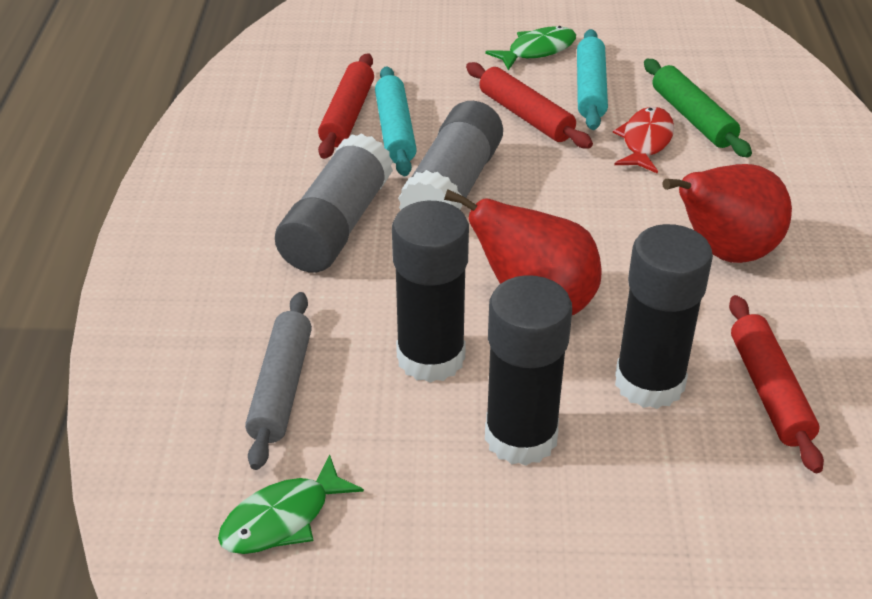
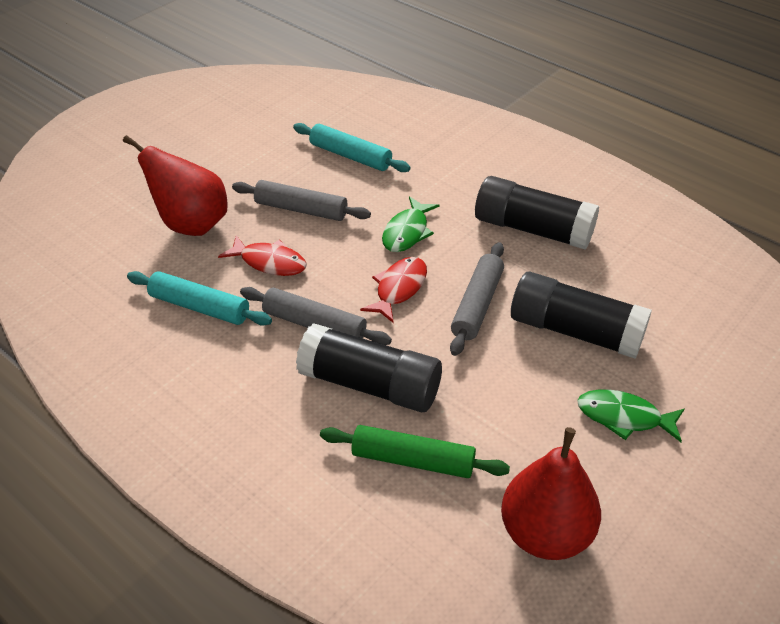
grey glue stick: 2 -> 0
grey rolling pin: 1 -> 3
red fish: 1 -> 2
red rolling pin: 3 -> 0

